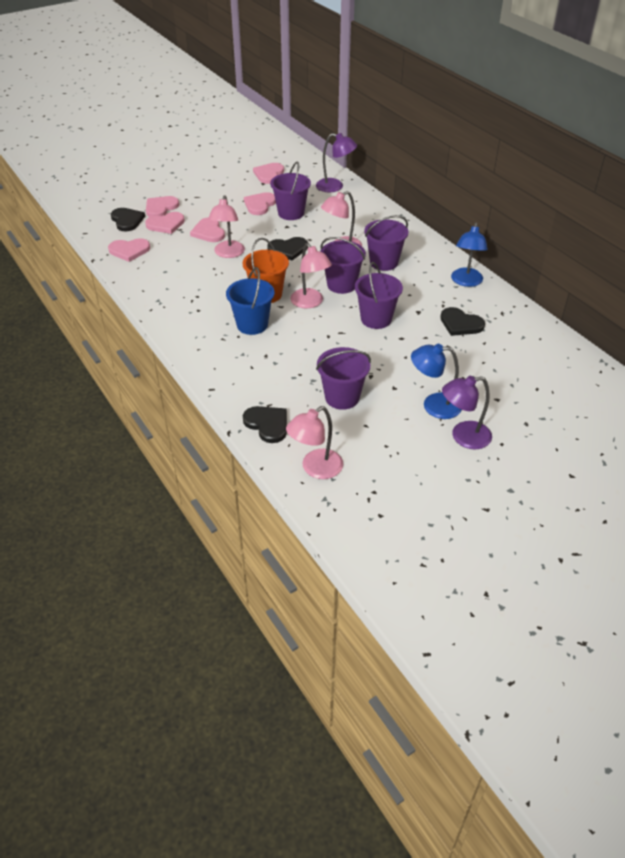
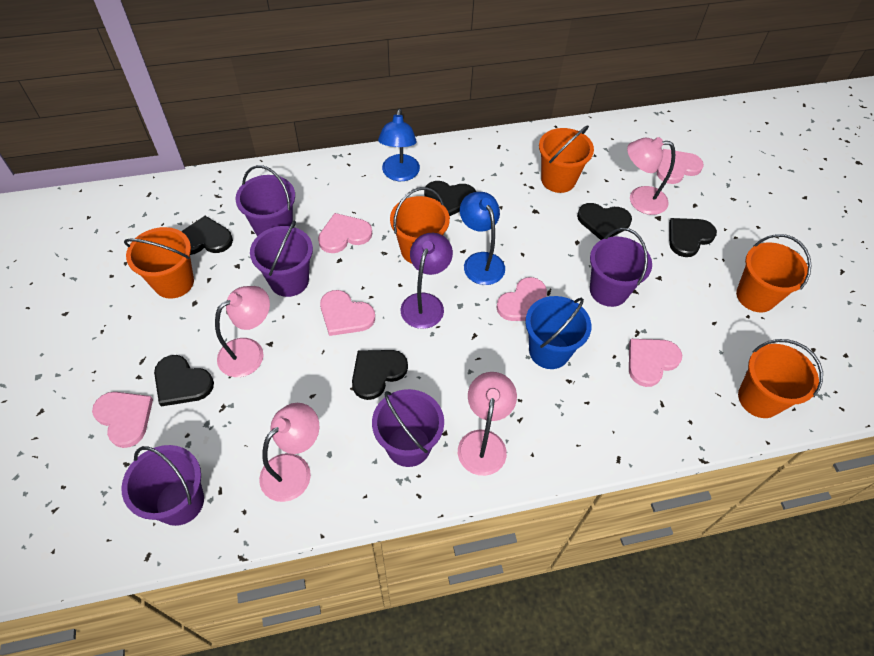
black heart: 4 -> 6
orange bucket: 1 -> 5
purple lamp: 2 -> 1

